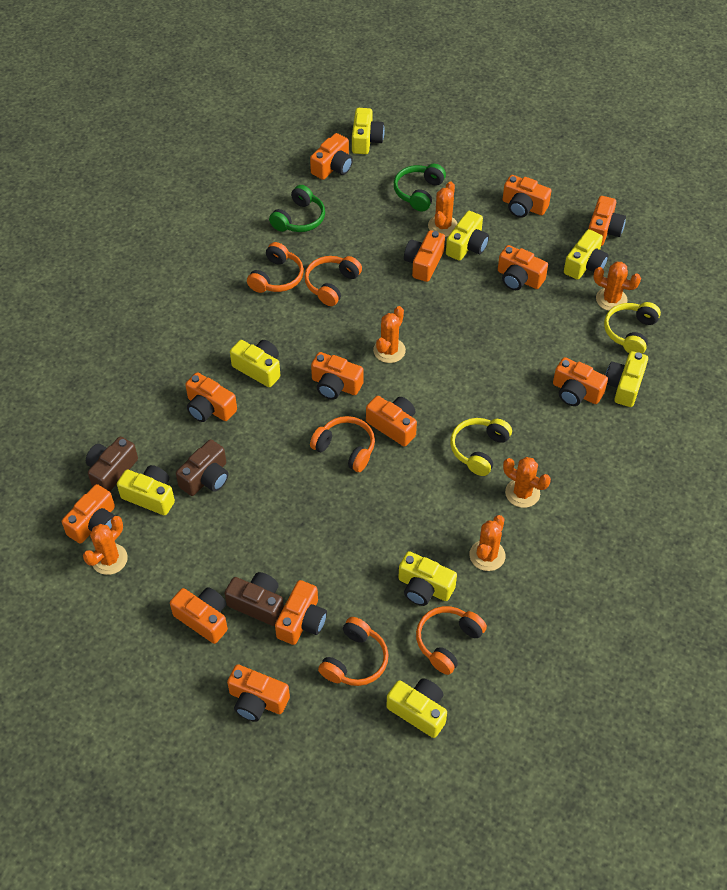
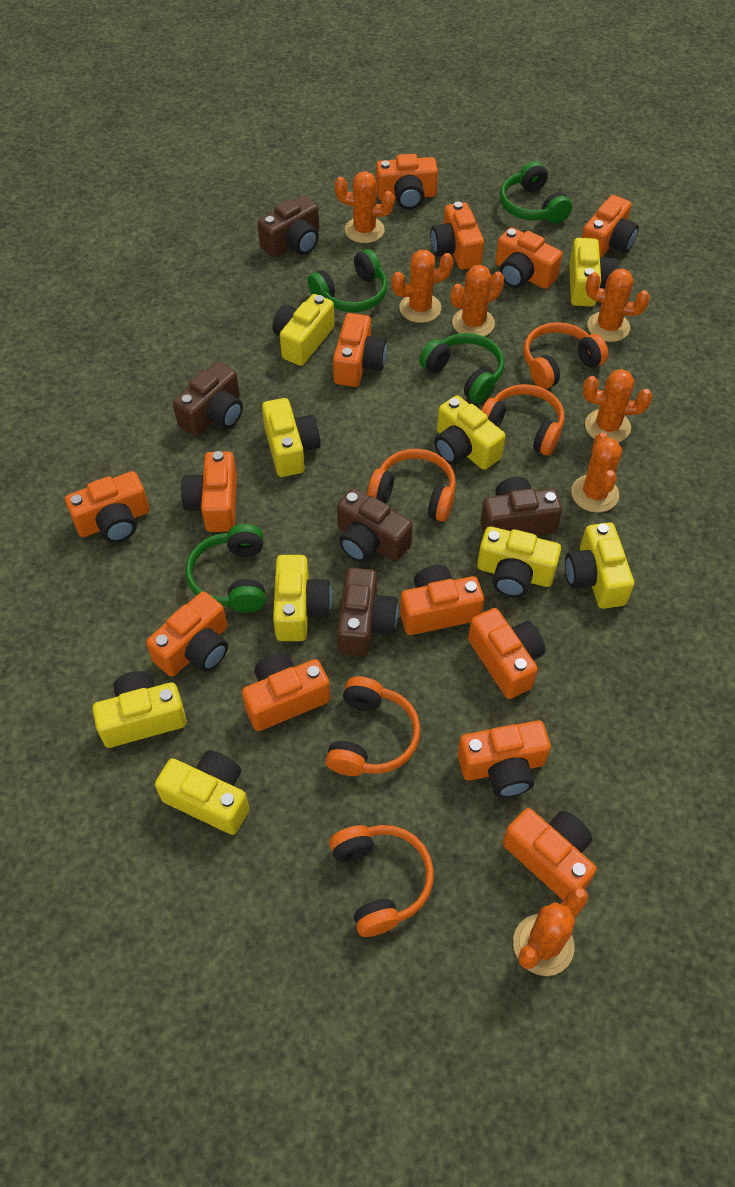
brown camera: 3 -> 5
green headphones: 2 -> 4
orange cactus: 6 -> 7
yellow camera: 8 -> 9
yellow headphones: 2 -> 0

